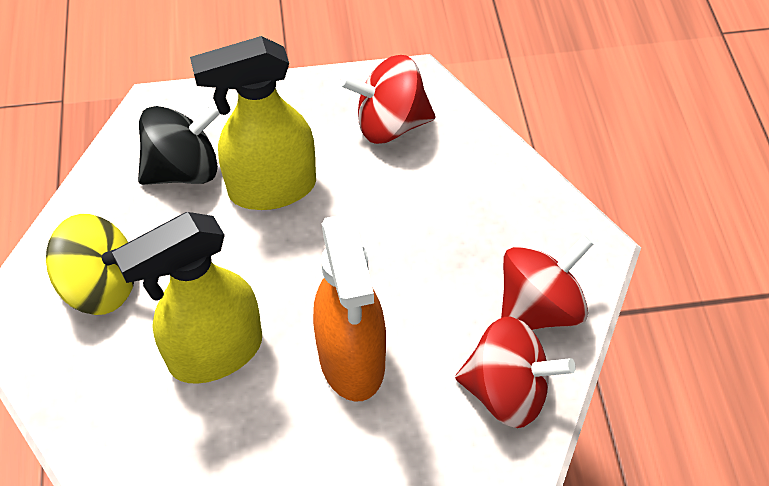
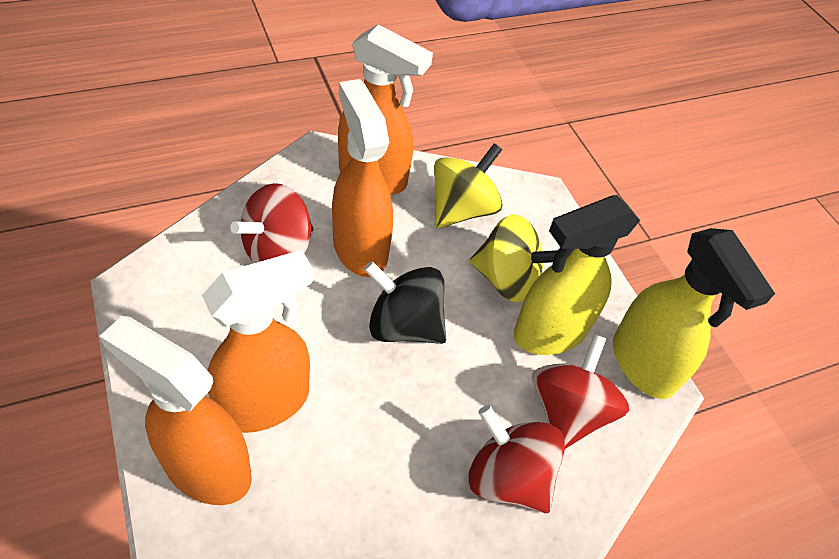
orange spray bottle: 1 -> 4
yellow spinning top: 1 -> 2

